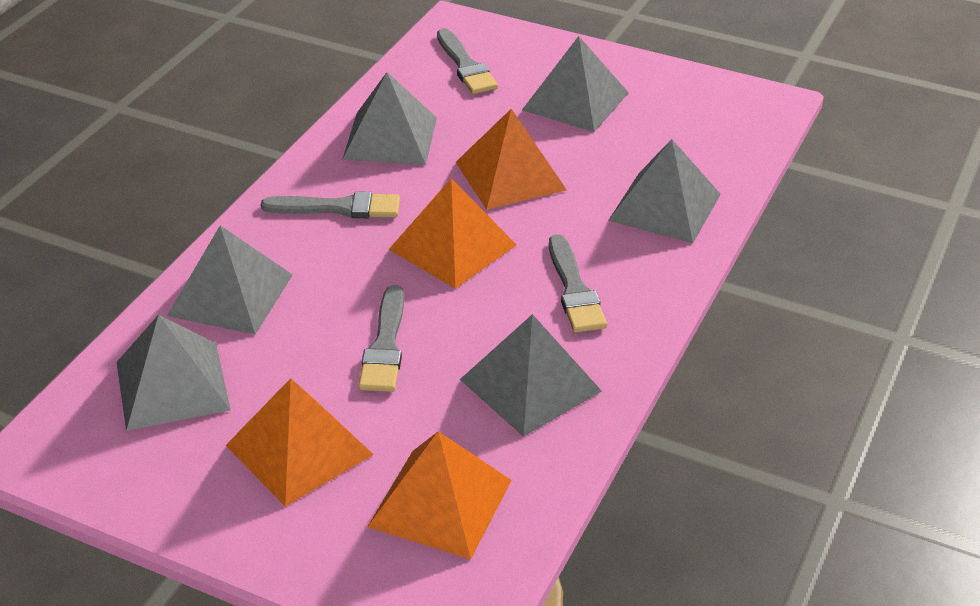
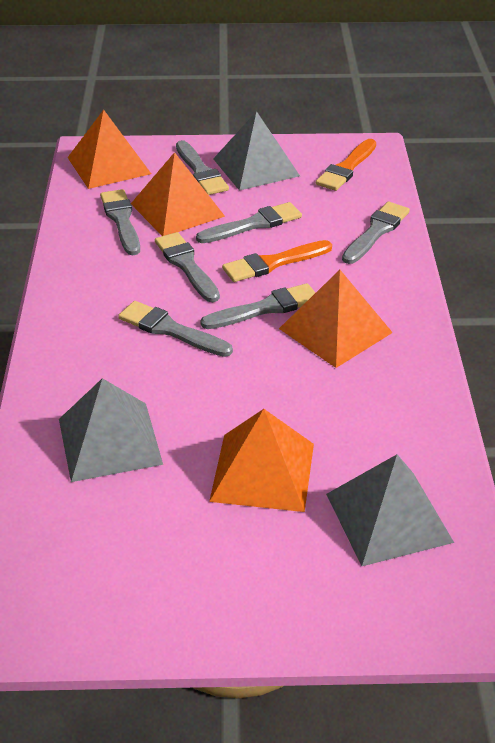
grey brush: 4 -> 7
grey pyramid: 6 -> 3
orange brush: 0 -> 2

